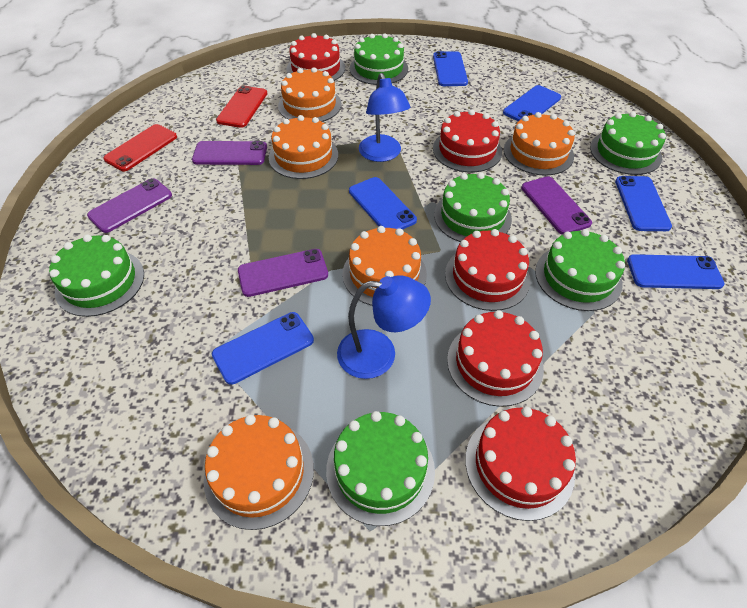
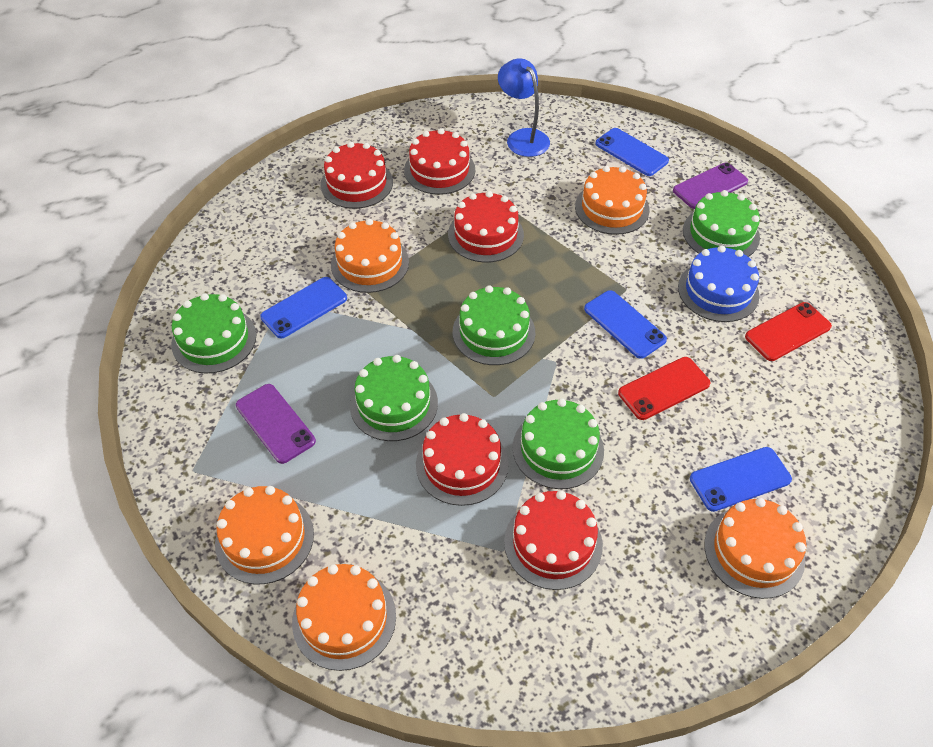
blue cake: 0 -> 1
blue lamp: 2 -> 1
blue phone: 6 -> 4
green cake: 6 -> 5
purple phone: 4 -> 2

